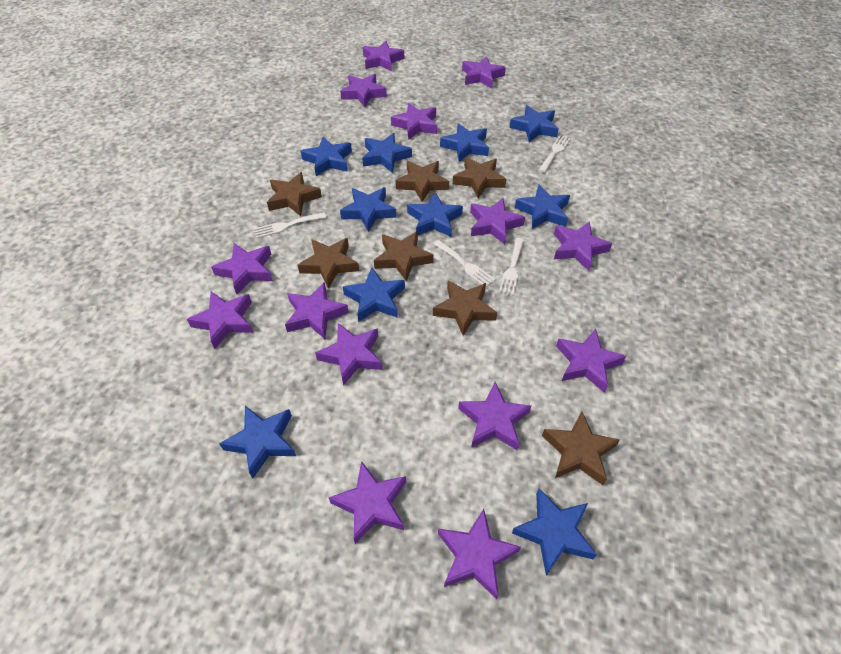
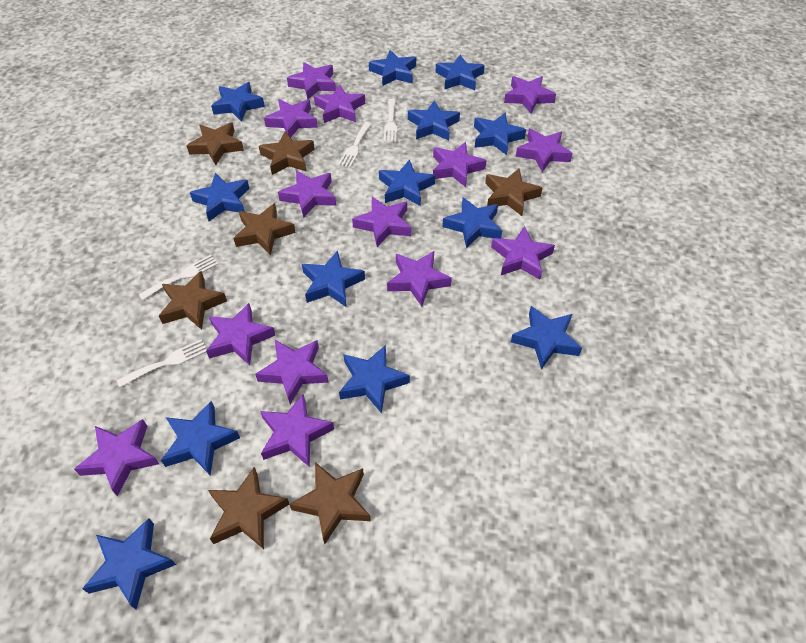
blue star: 10 -> 13

